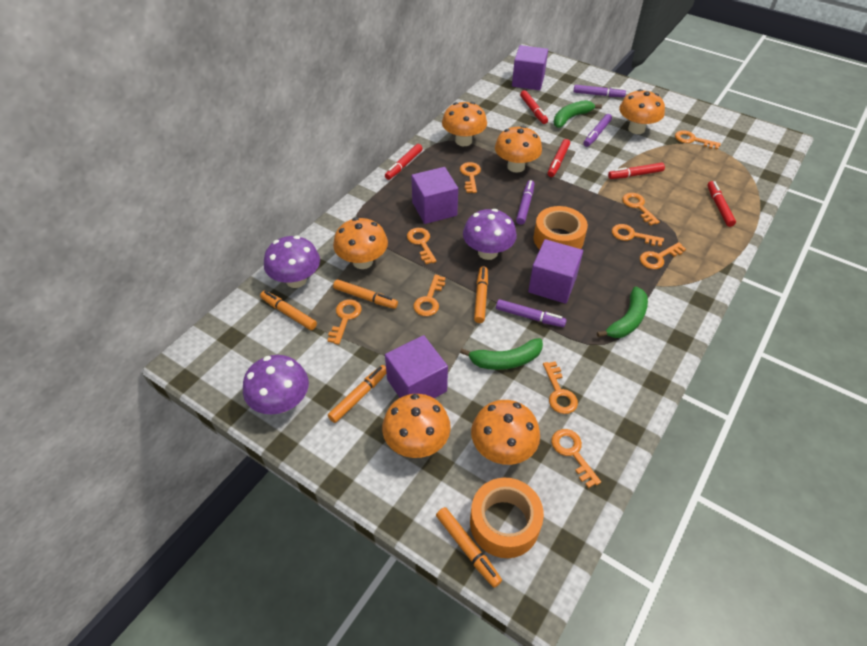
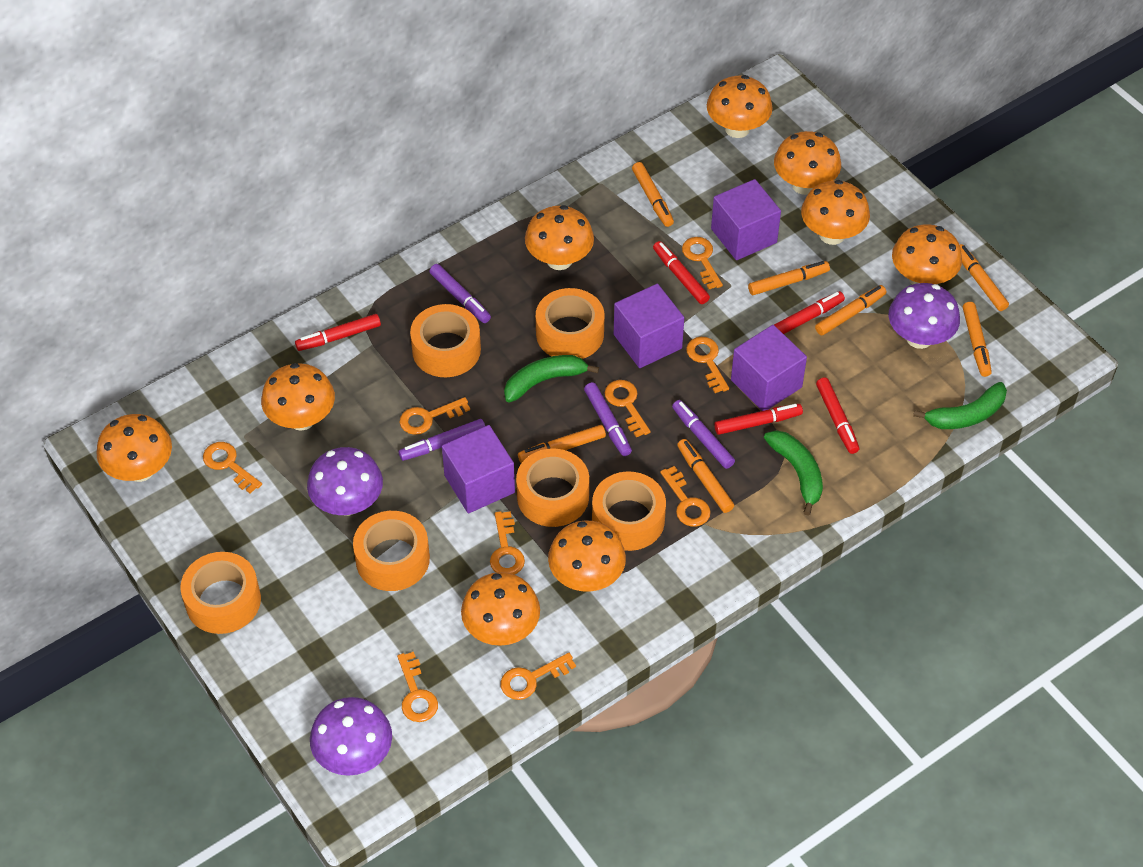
orange key: 10 -> 9
orange marker: 5 -> 7
orange mushroom: 6 -> 9
orange tape: 2 -> 6

